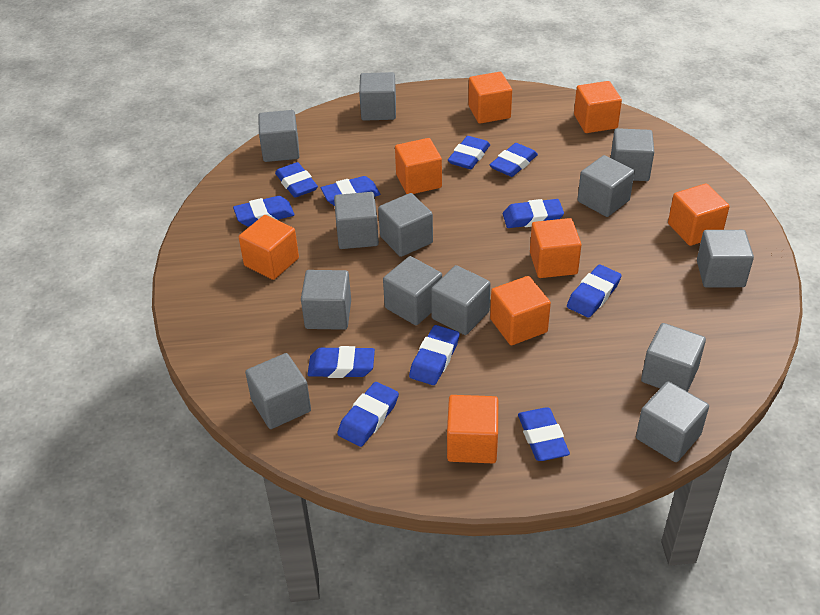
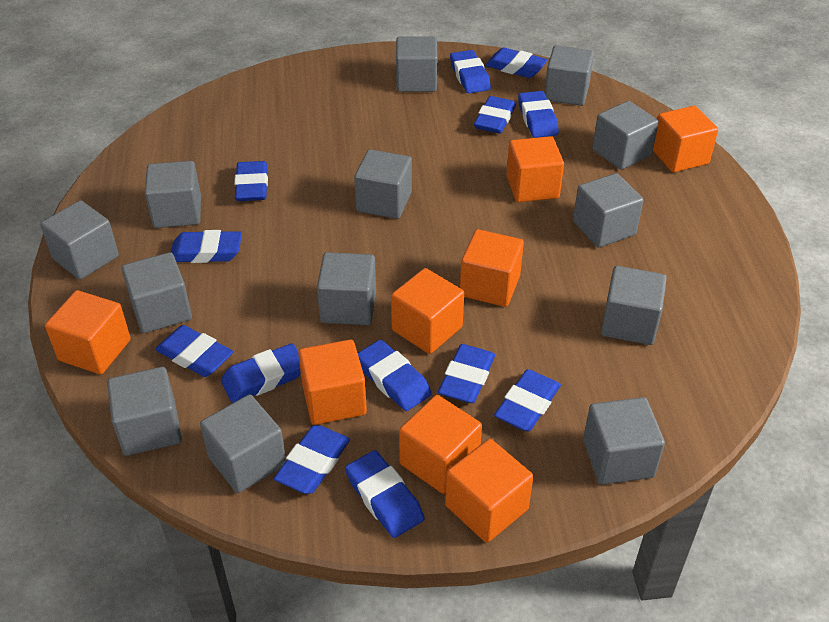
blue eraser: 11 -> 13

